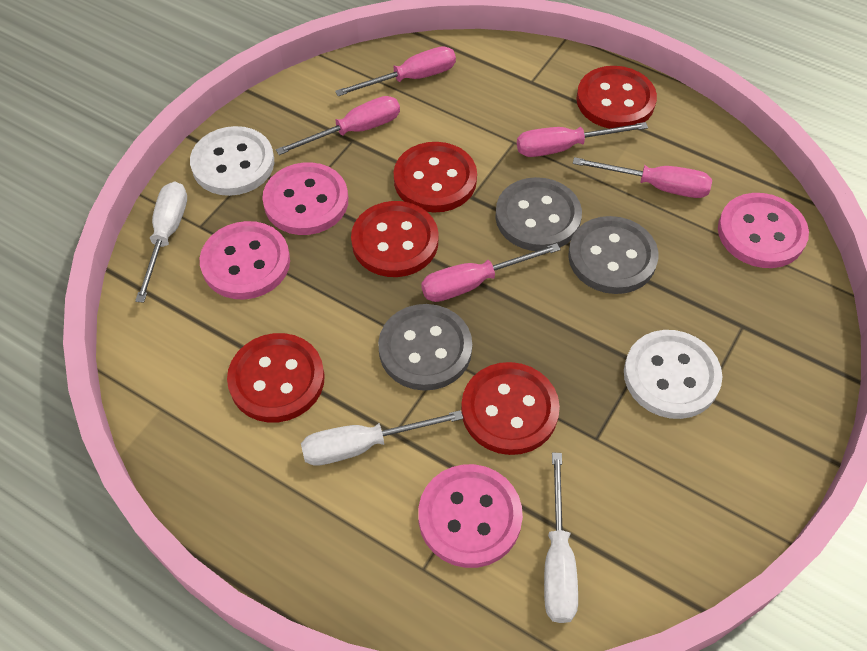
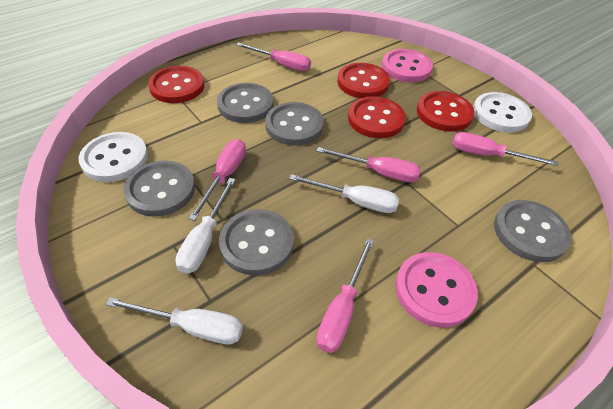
grey button: 3 -> 5
pink button: 4 -> 2
red button: 5 -> 4

